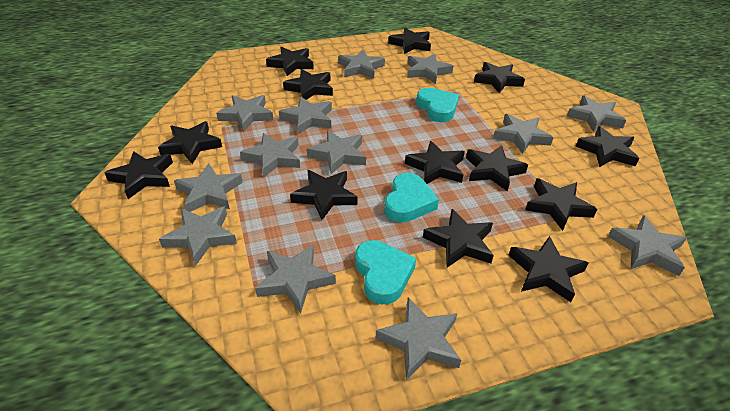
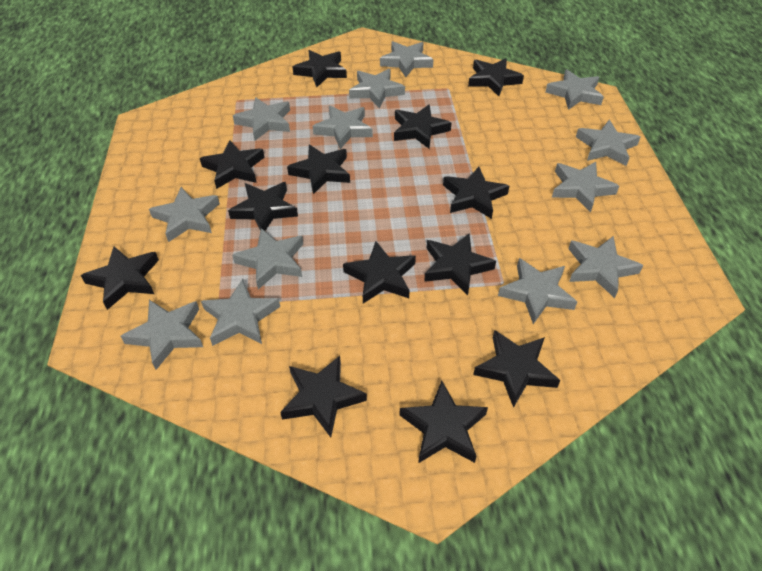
turquoise heart: 3 -> 0

